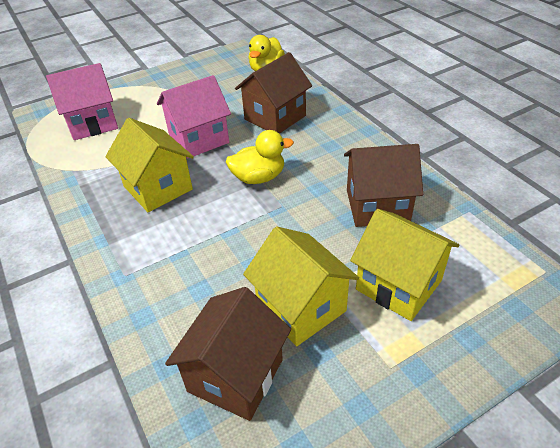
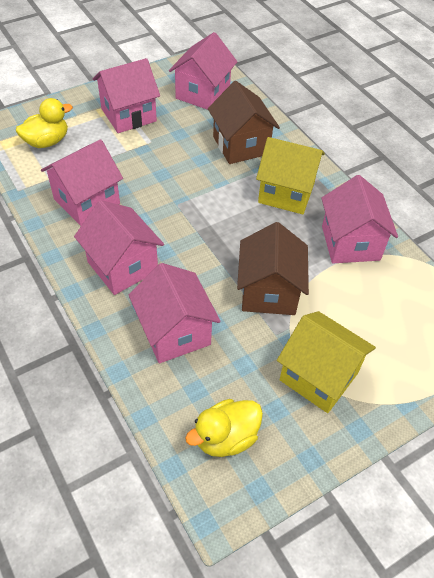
brown house: 3 -> 2
pink house: 2 -> 6
yellow house: 3 -> 2

